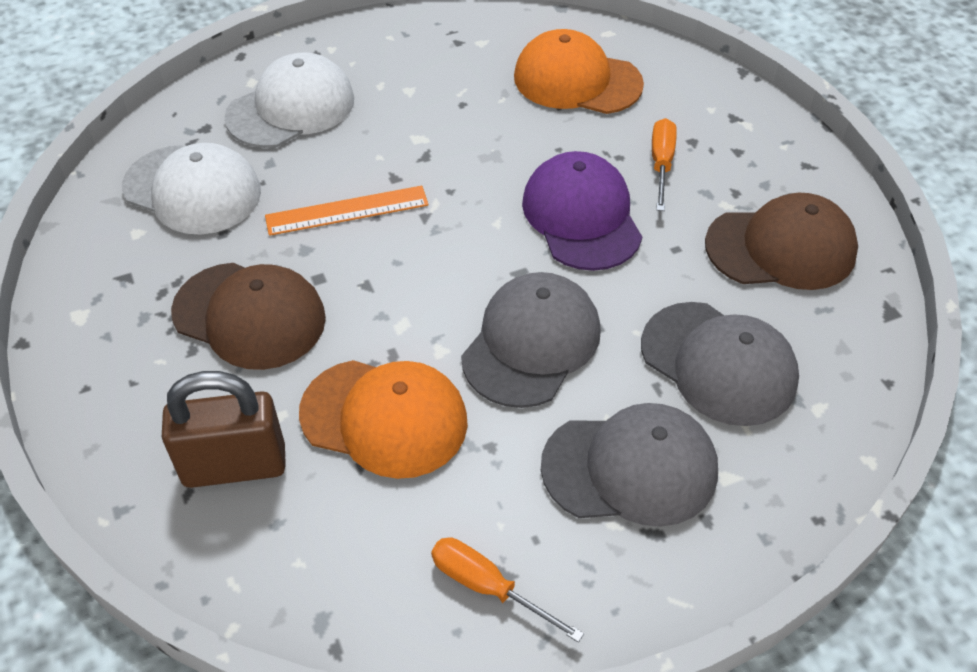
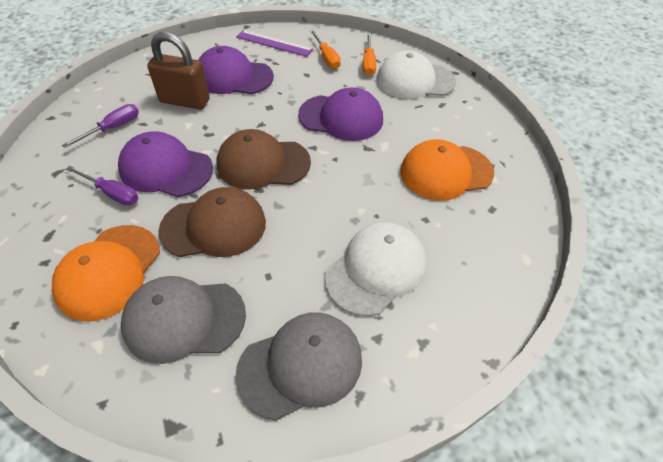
grey cap: 3 -> 2
orange ruler: 1 -> 0
purple cap: 1 -> 3
purple ruler: 0 -> 1
purple screwdriver: 0 -> 2

